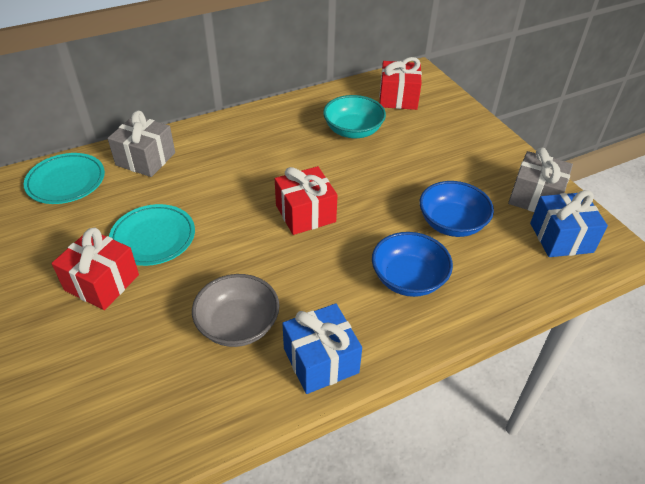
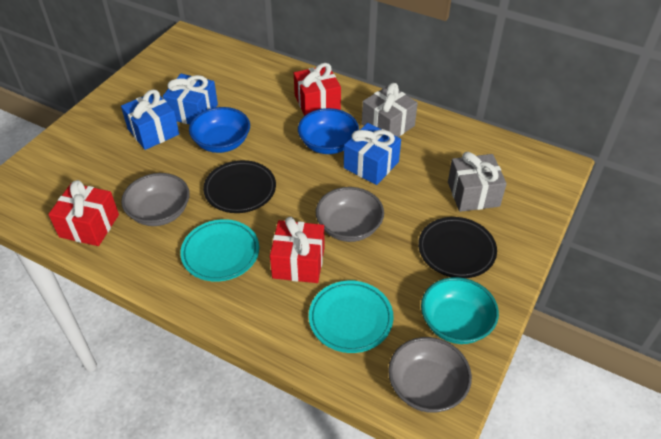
black plate: 0 -> 2
blue gift: 2 -> 3
grey bowl: 1 -> 3

